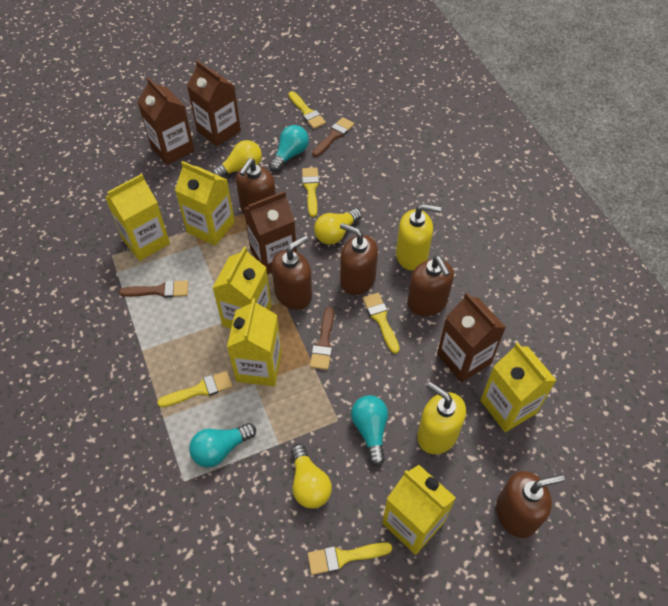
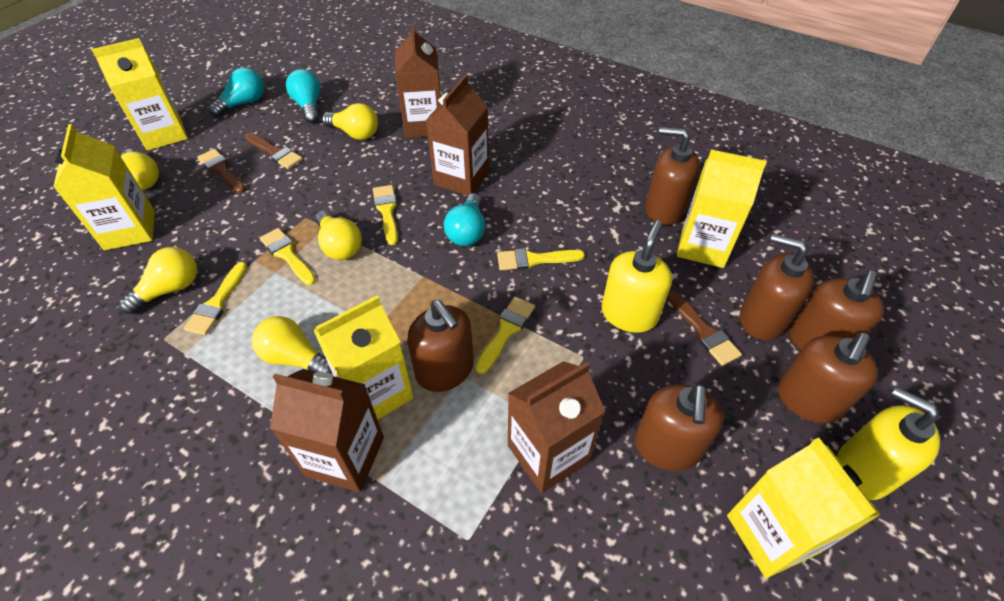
brown soap dispenser: 5 -> 6
yellow carton: 6 -> 5
yellow light bulb: 3 -> 5

